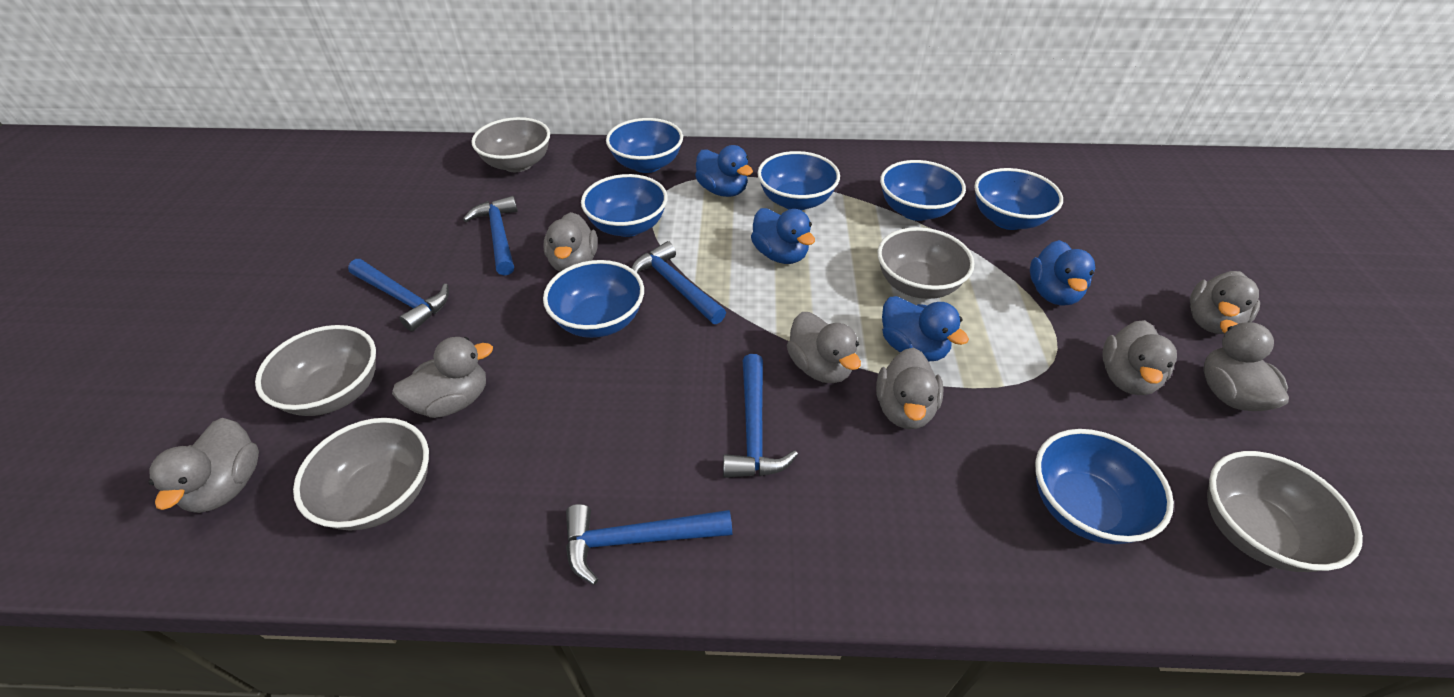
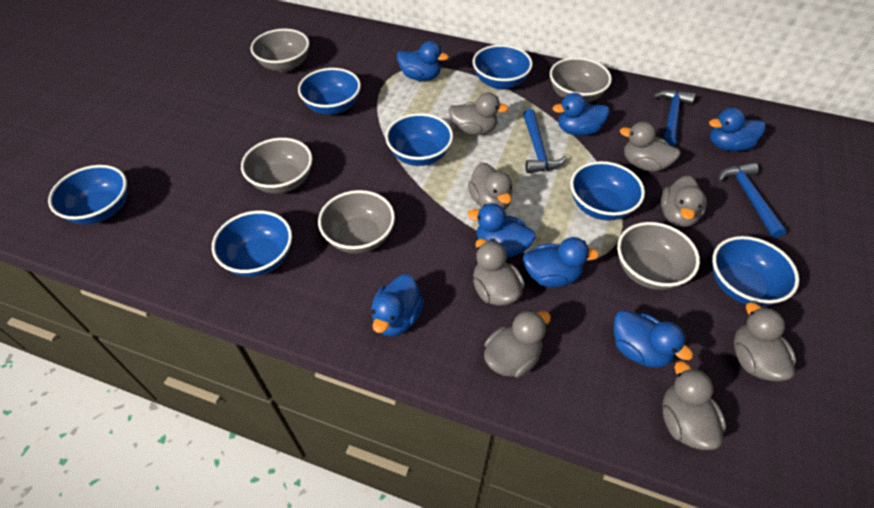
blue duck: 4 -> 7
blue hammer: 5 -> 3

